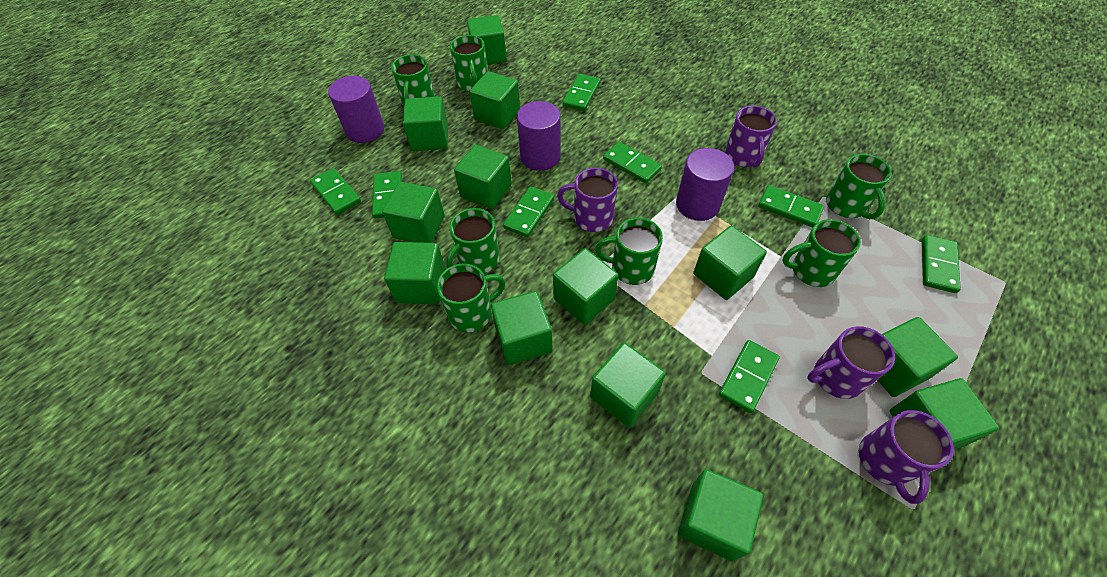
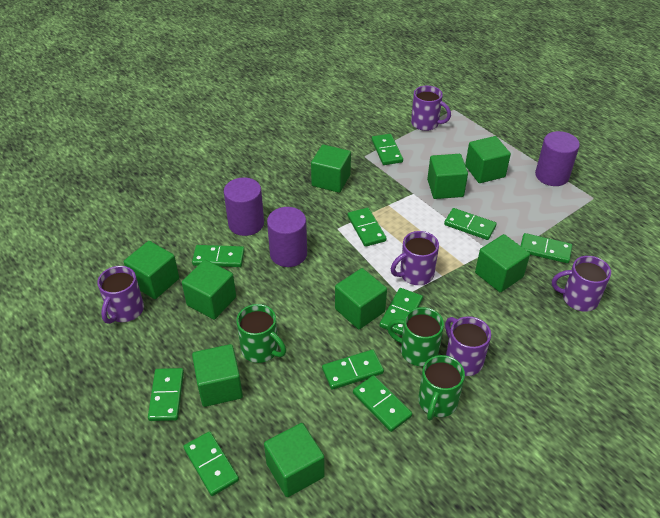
green cube: 13 -> 9
green domino: 8 -> 10
green mug: 7 -> 3
purple mug: 4 -> 5

